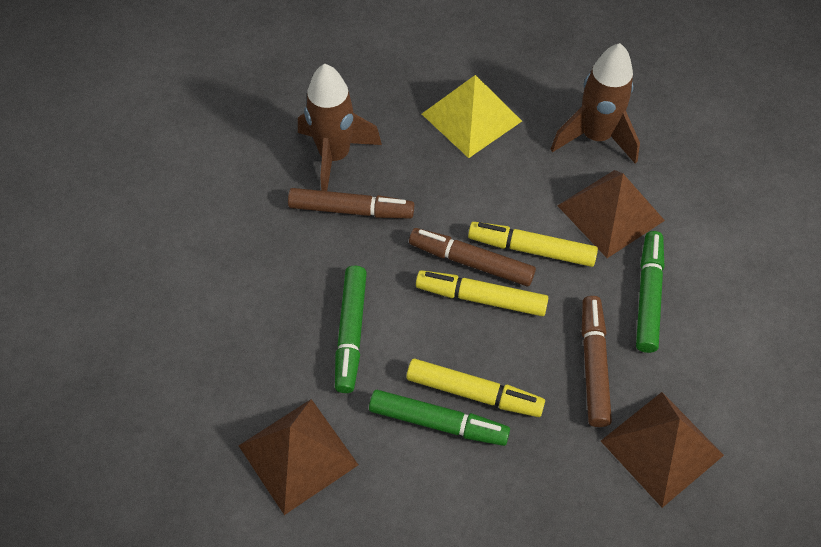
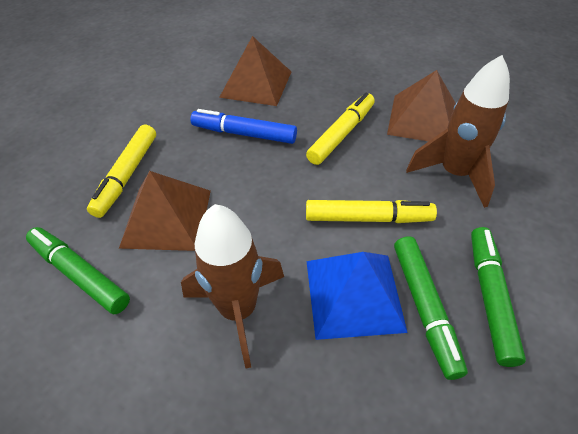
blue marker: 0 -> 1
blue pyramid: 0 -> 1
brown marker: 3 -> 0
yellow pyramid: 1 -> 0

